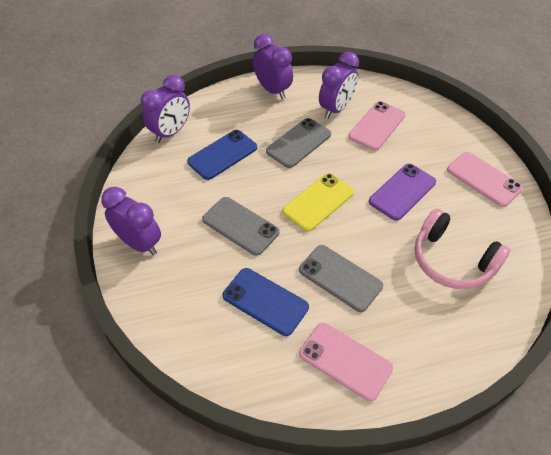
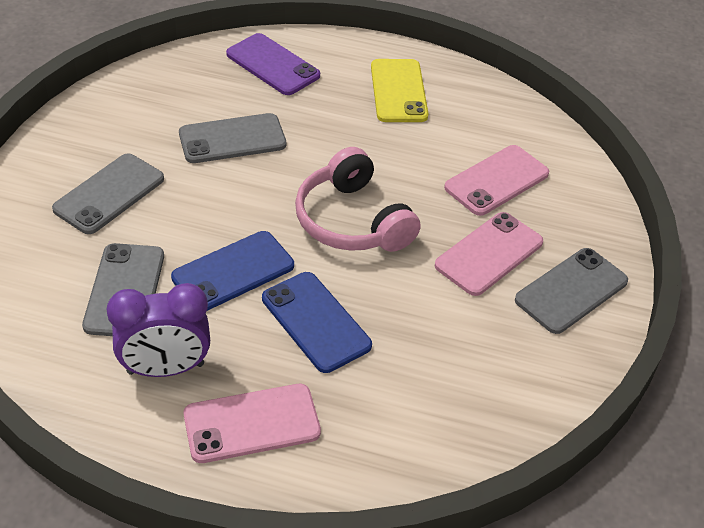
grey phone: 3 -> 4
purple clock: 4 -> 1

